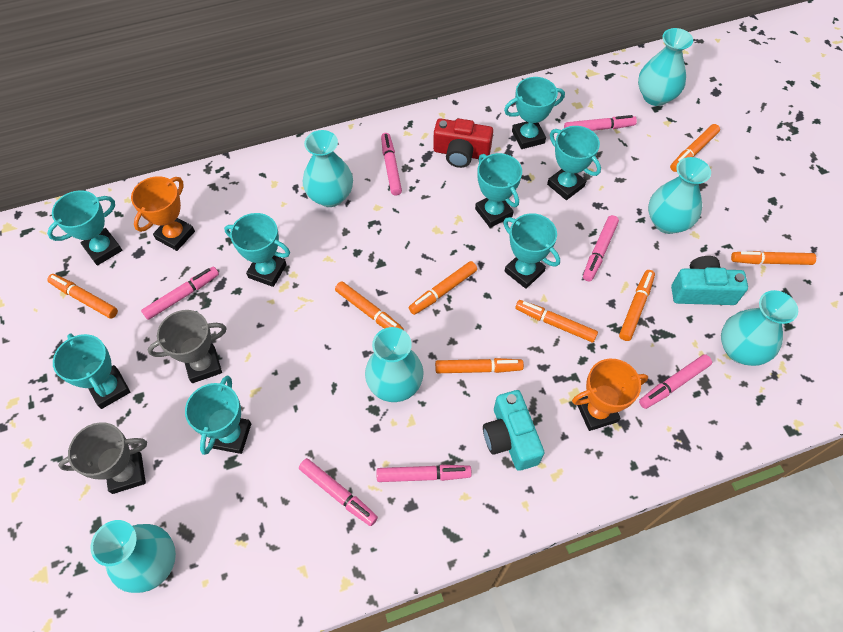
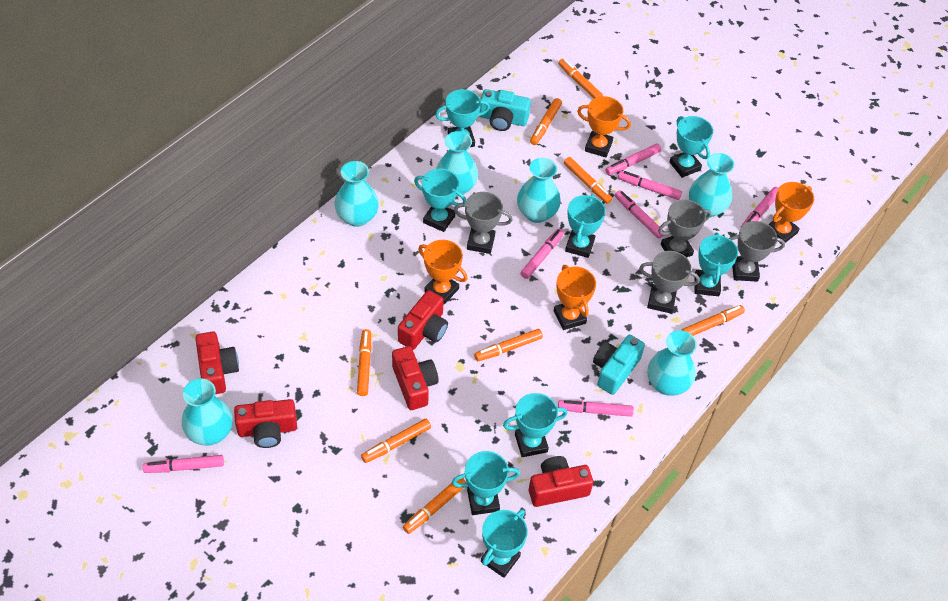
grey trophy: 2 -> 4
orange trophy: 2 -> 4
red camera: 1 -> 5

